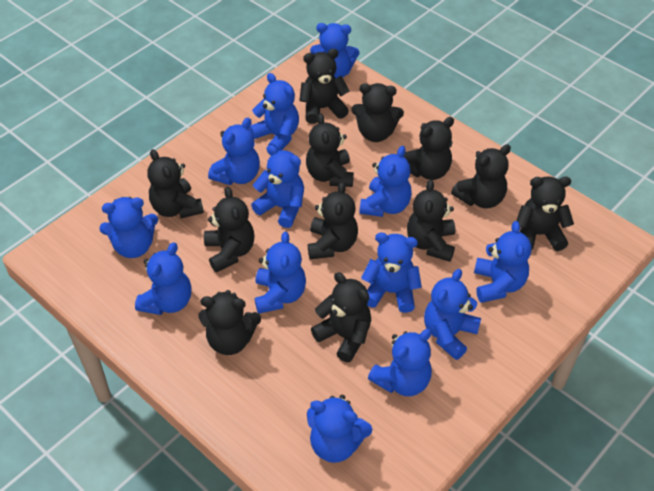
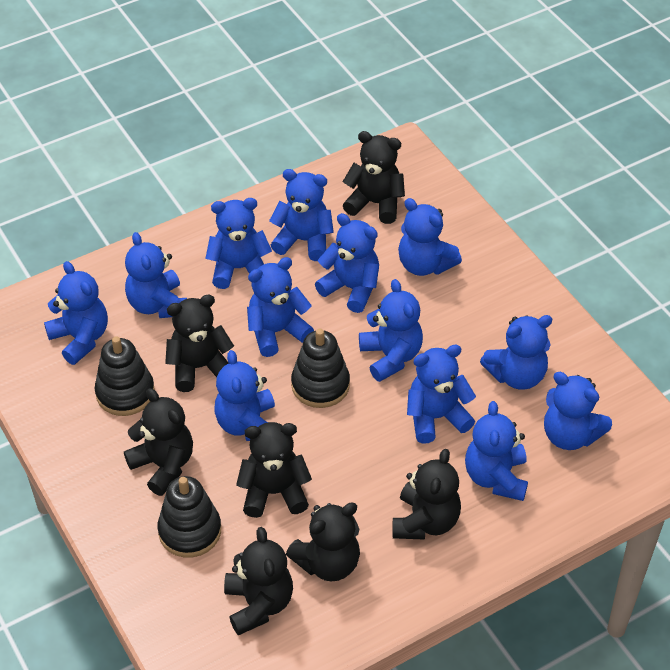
black stacking toy: 0 -> 3
black teddy bear: 12 -> 7

